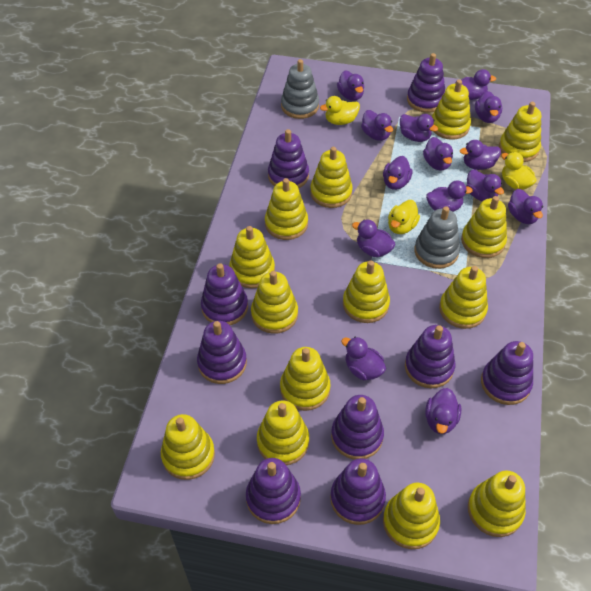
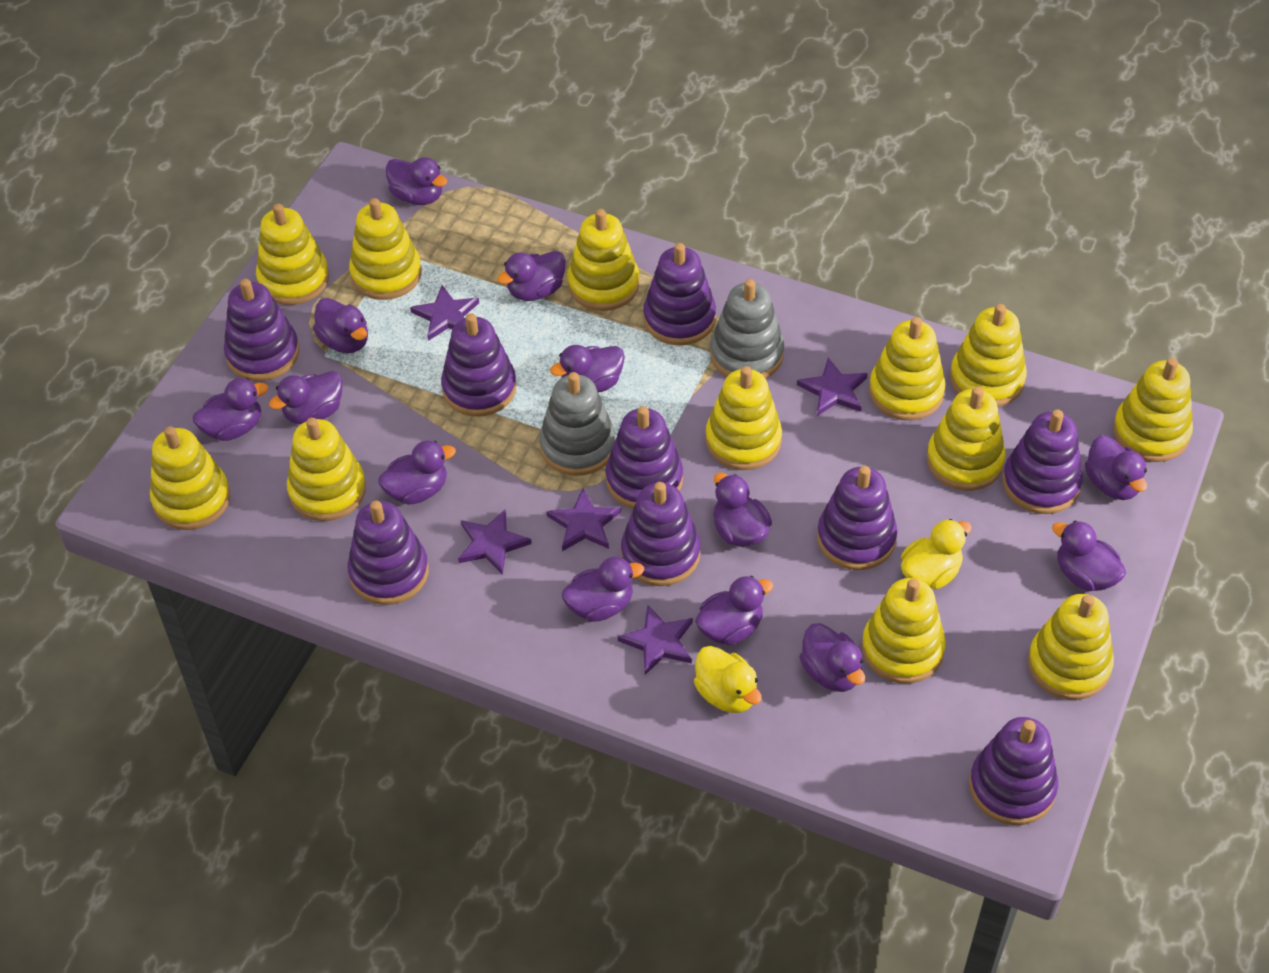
purple duck: 14 -> 13
purple star: 0 -> 5
yellow duck: 3 -> 2
yellow stacking toy: 14 -> 12

